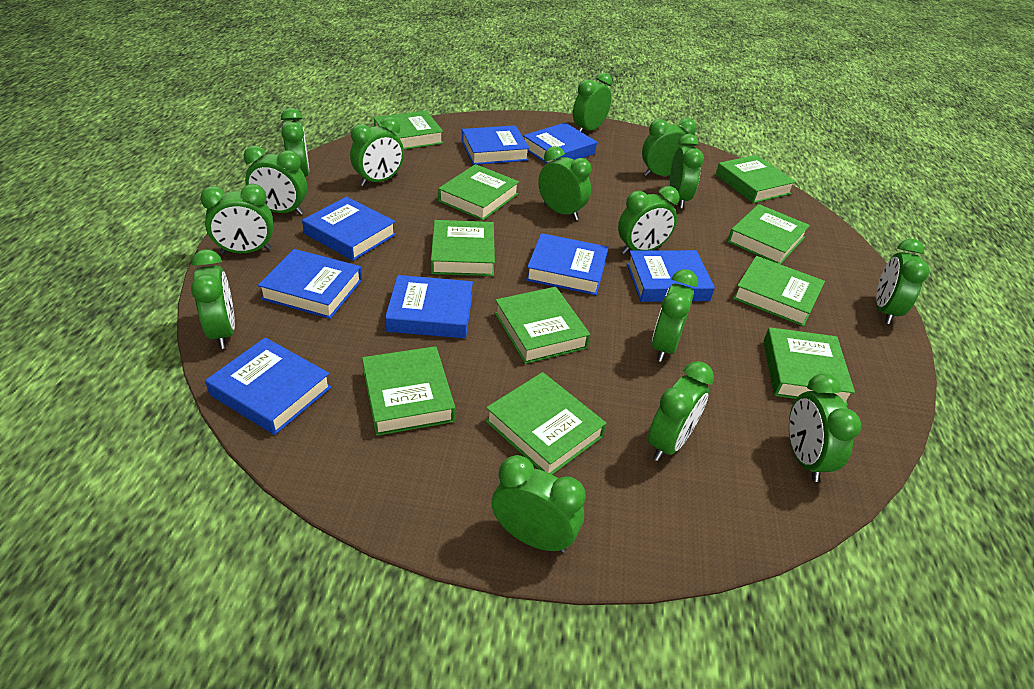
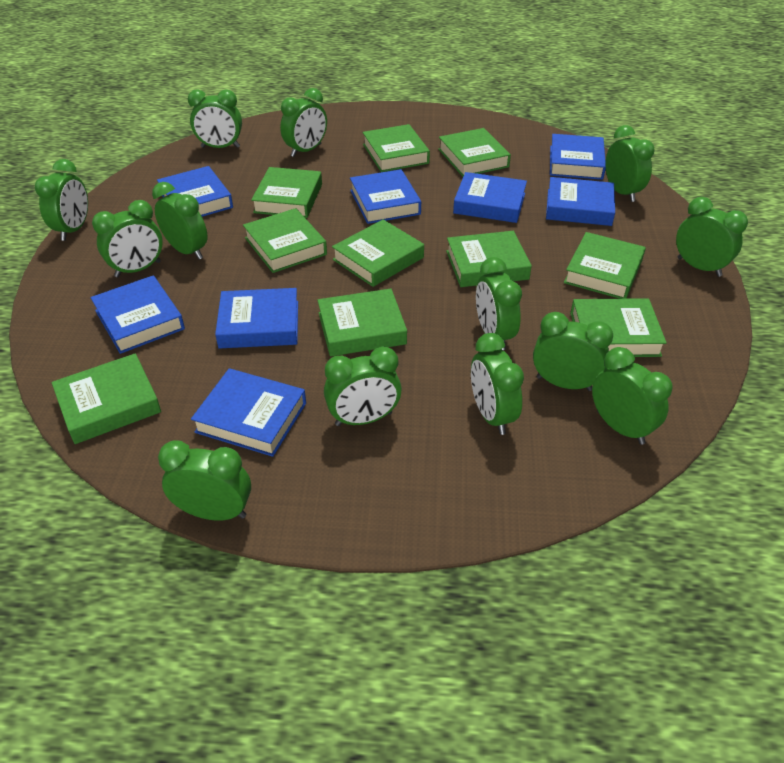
green clock: 15 -> 13

